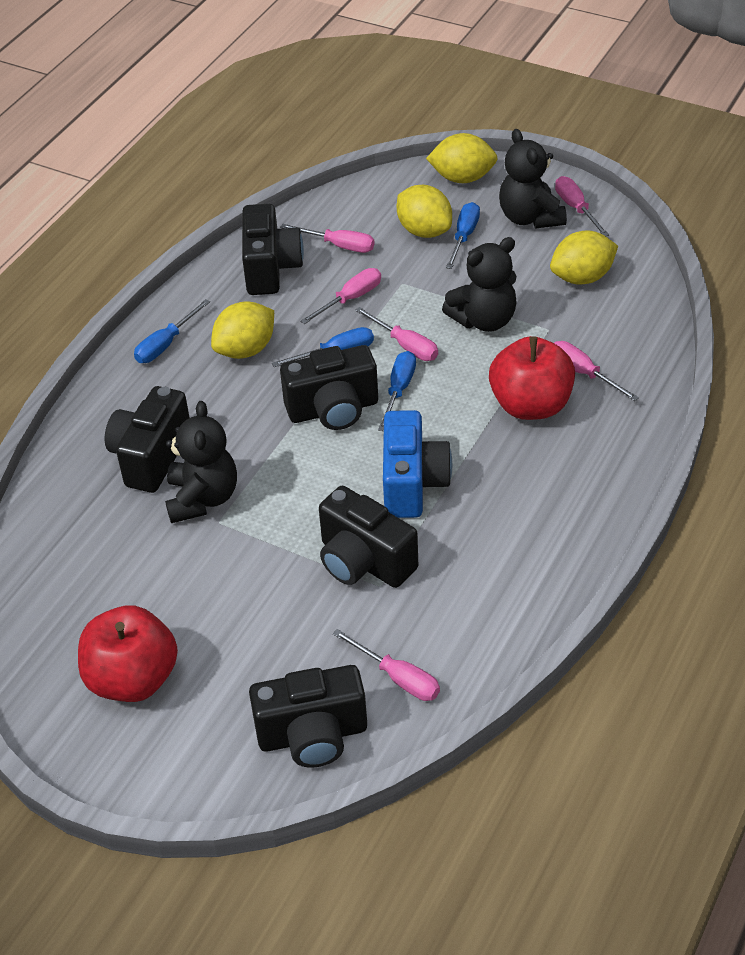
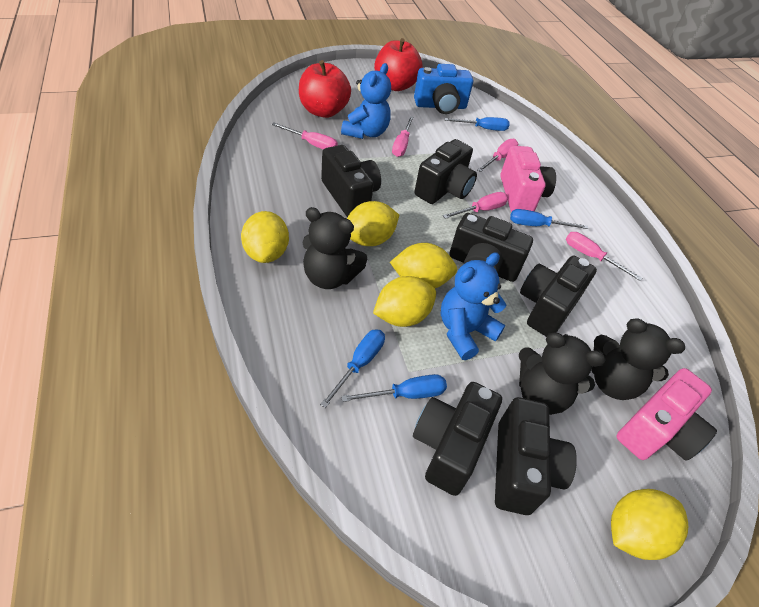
black camera: 5 -> 6
blue teddy bear: 0 -> 2
pink camera: 0 -> 2
pink screwdriver: 6 -> 5
yellow lemon: 4 -> 5

